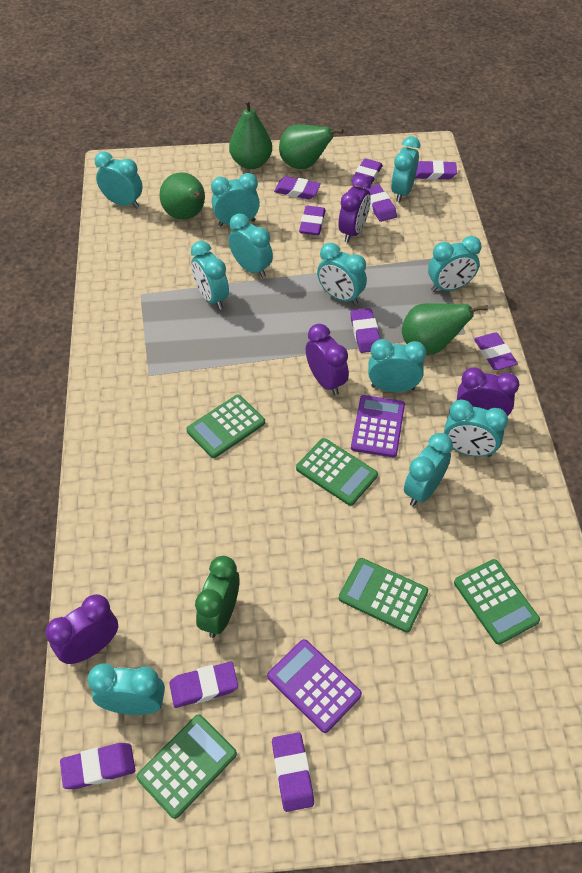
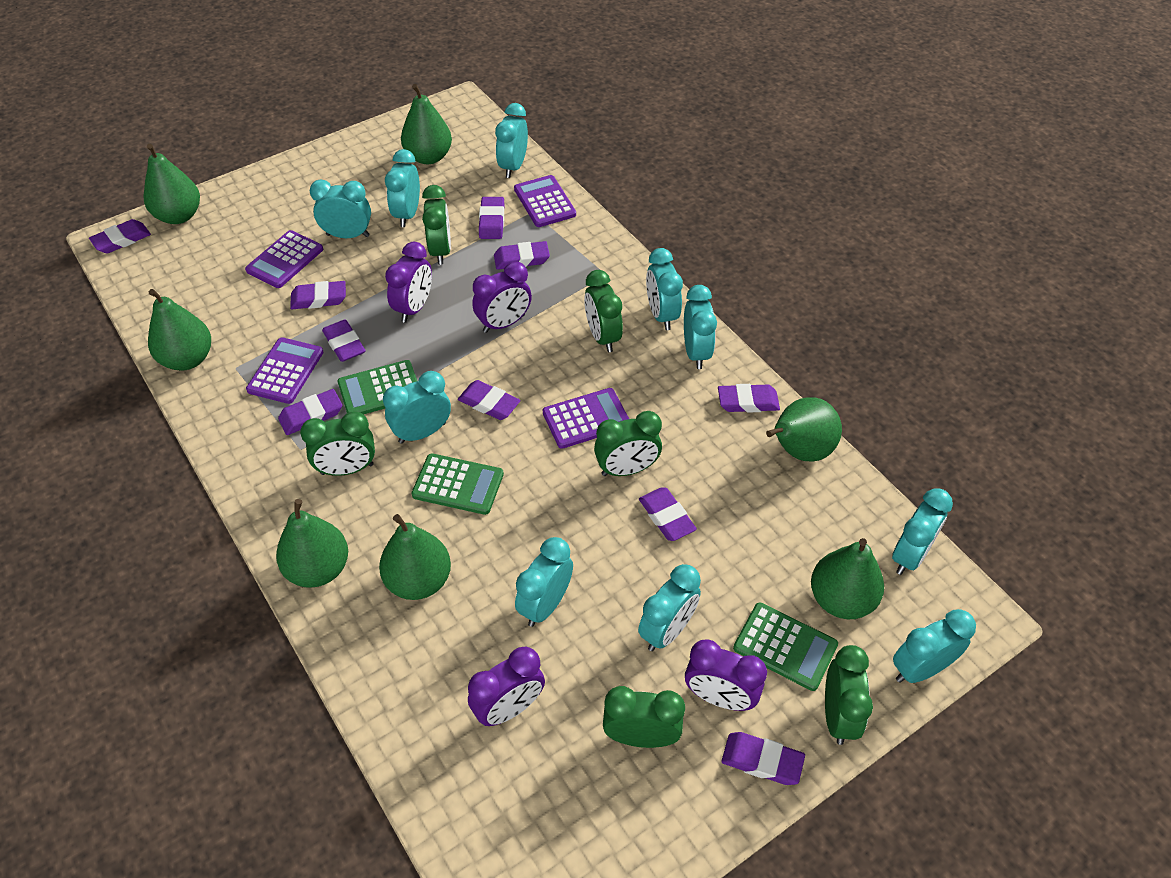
green calculator: 5 -> 3
green clock: 1 -> 6
green pear: 4 -> 7
purple calculator: 2 -> 4
turquoise clock: 11 -> 10

